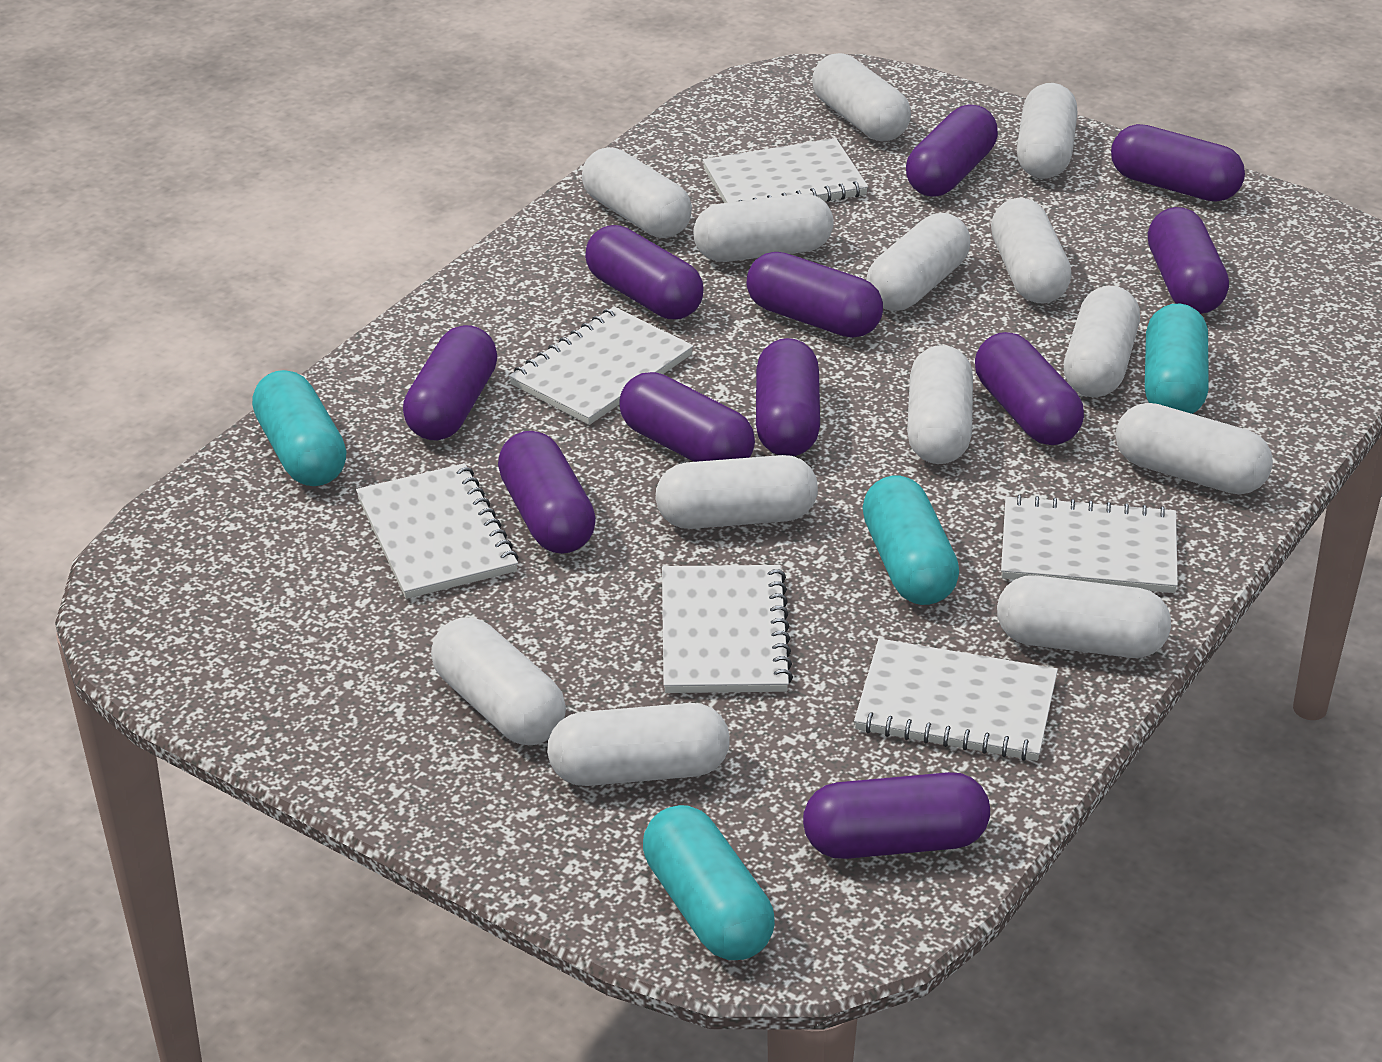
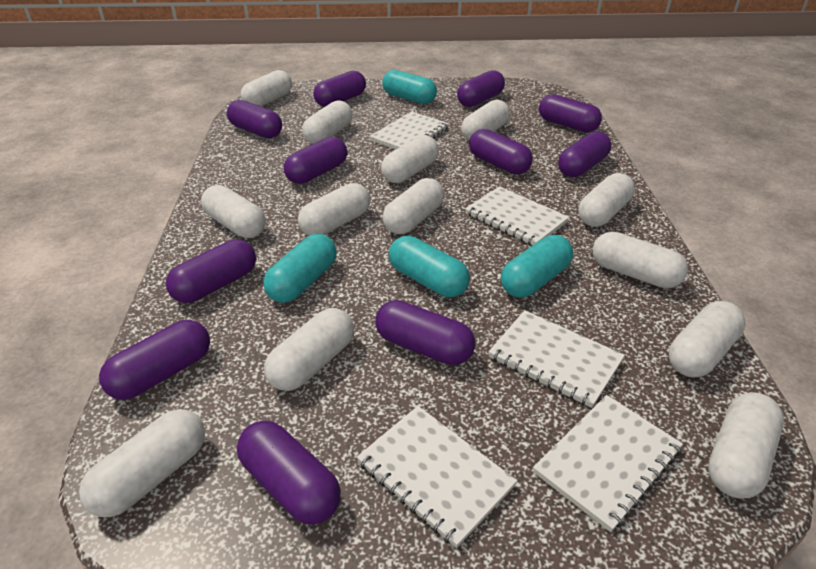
white notebook: 6 -> 5

